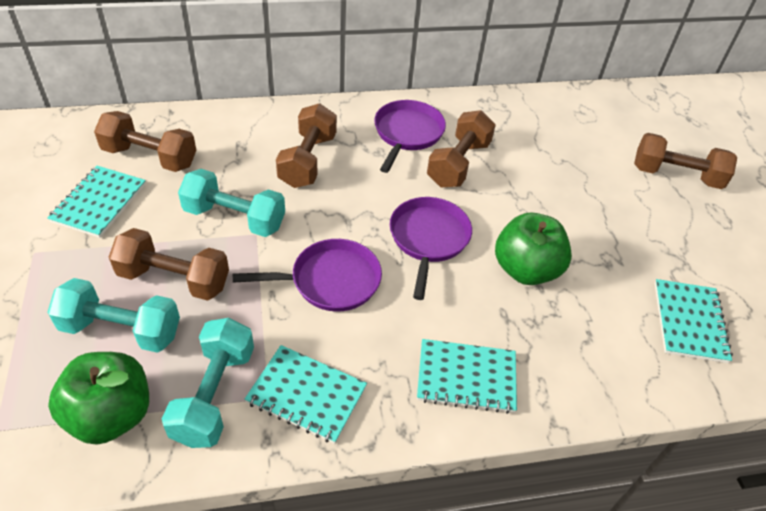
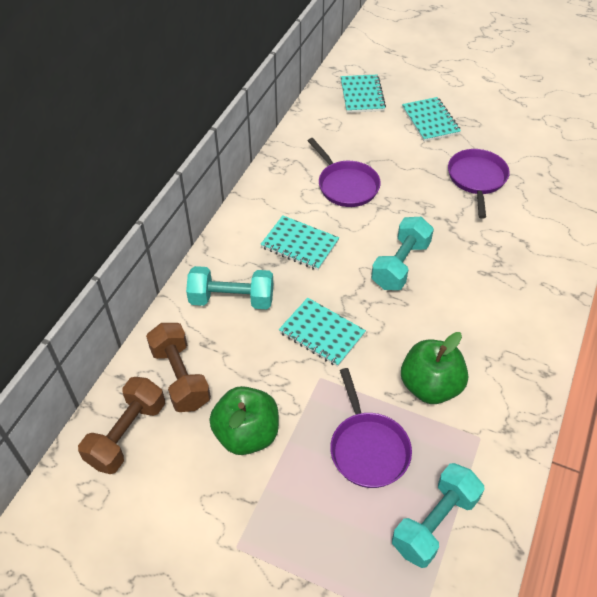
brown dumbbell: 5 -> 2

